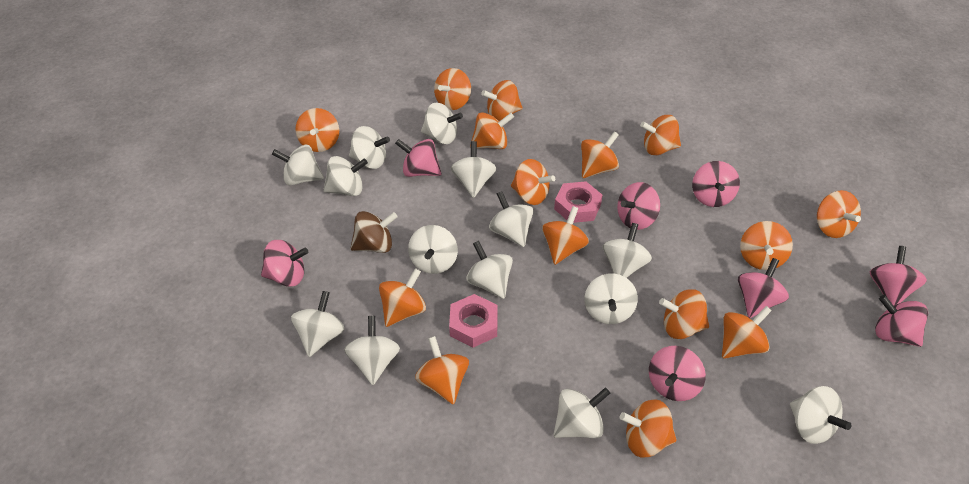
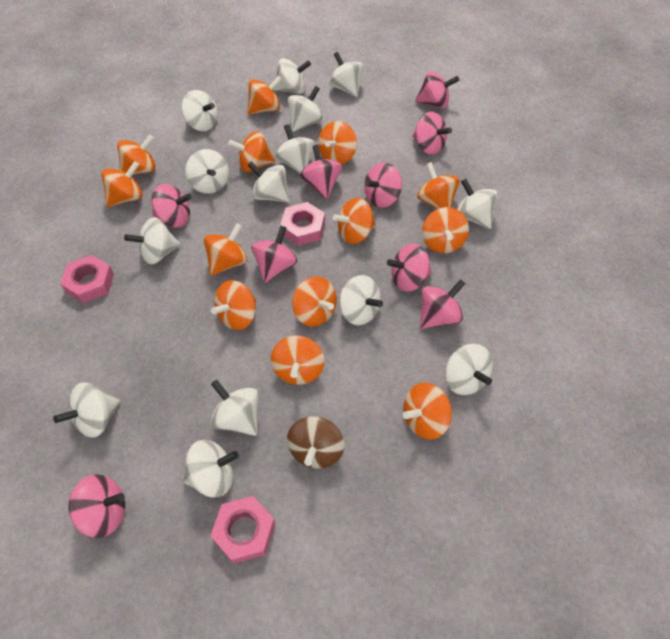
orange spinning top: 15 -> 13
pink nut: 2 -> 3
pink spinning top: 8 -> 9

